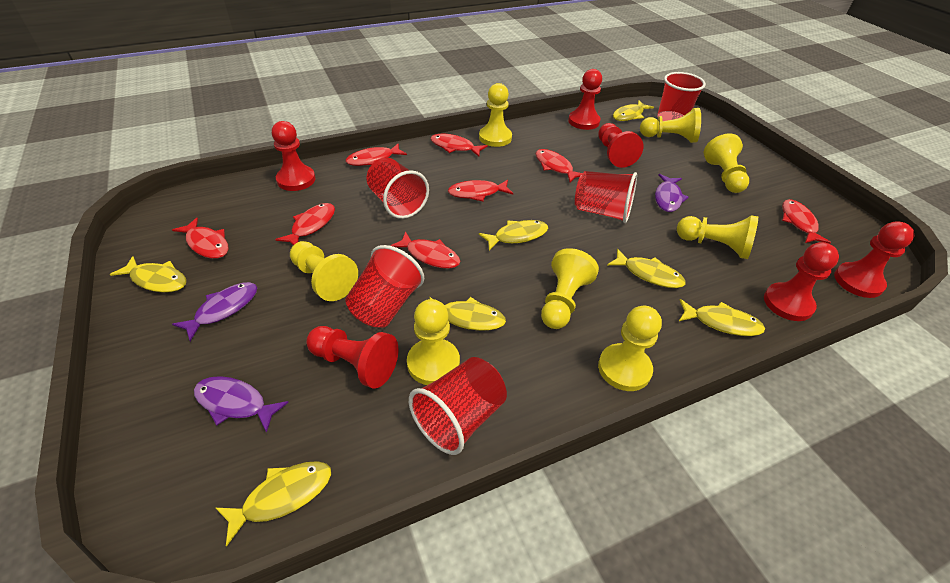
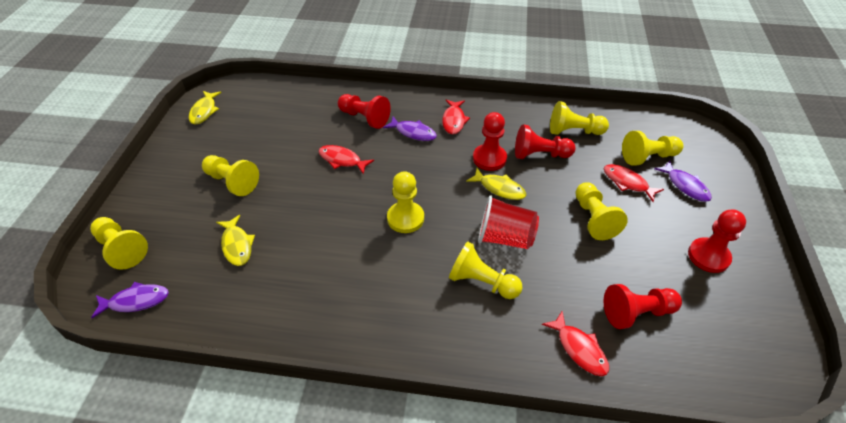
red cup: 5 -> 1
red fish: 8 -> 4
red pawn: 6 -> 5
yellow fish: 7 -> 3
yellow pawn: 8 -> 7

